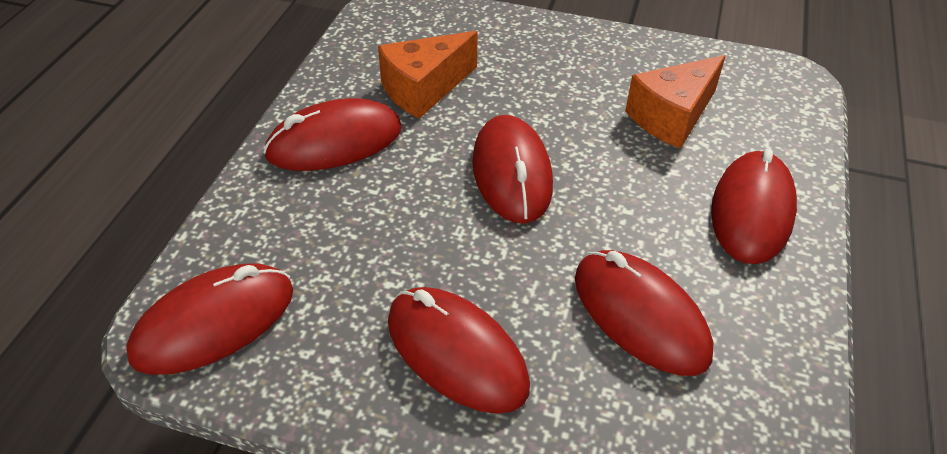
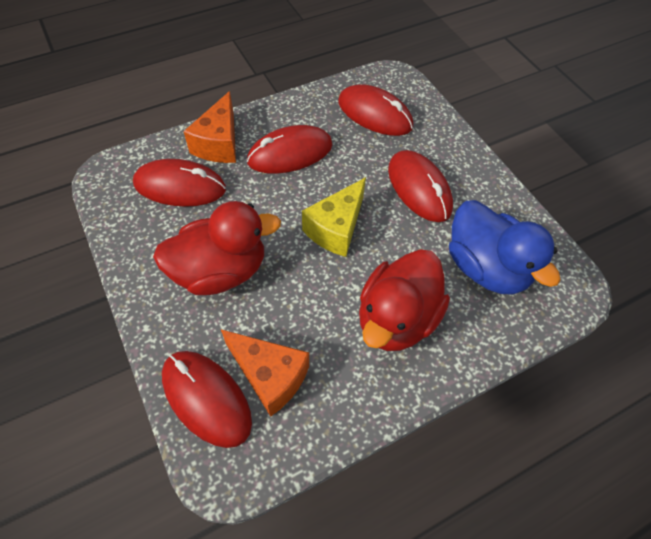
blue duck: 0 -> 1
red duck: 0 -> 2
red mouse: 6 -> 5
yellow cheese: 0 -> 1

